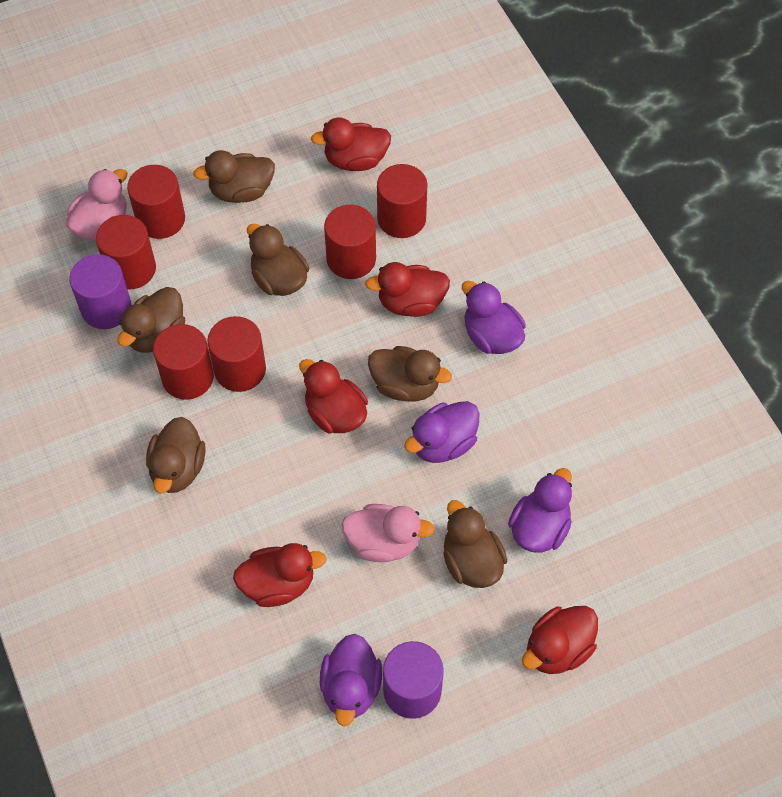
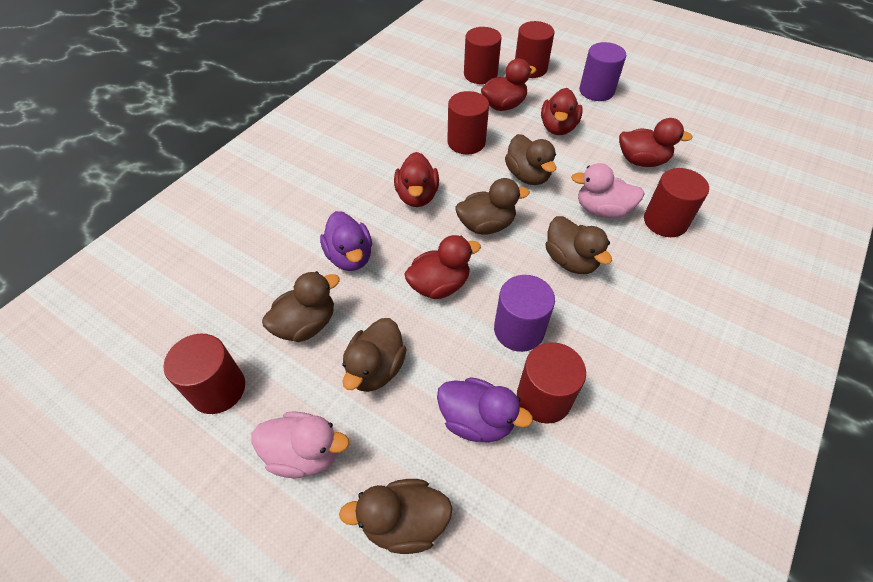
purple duck: 4 -> 2

